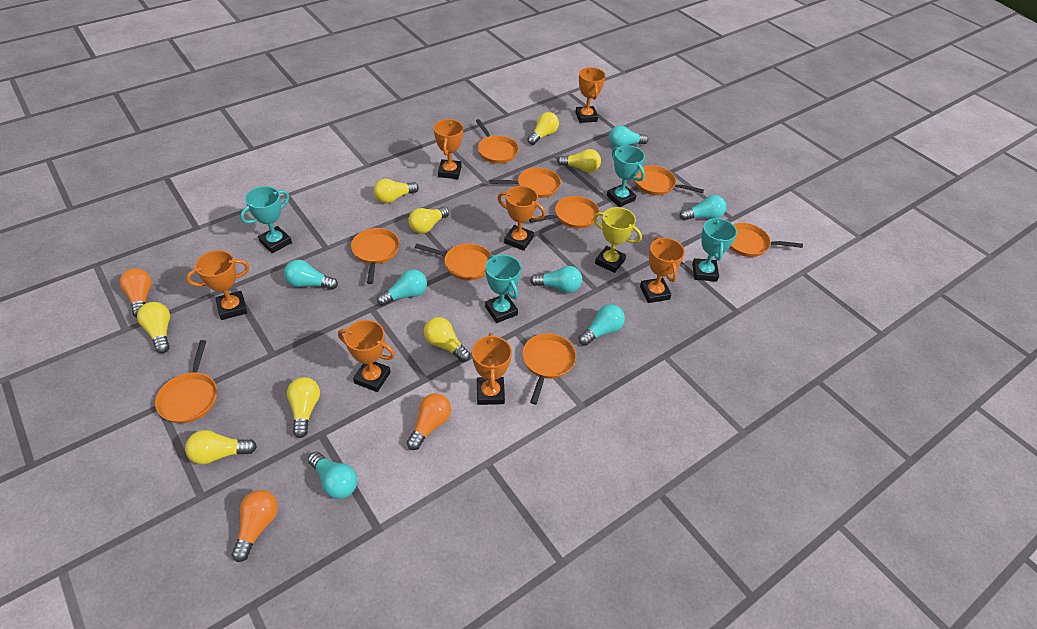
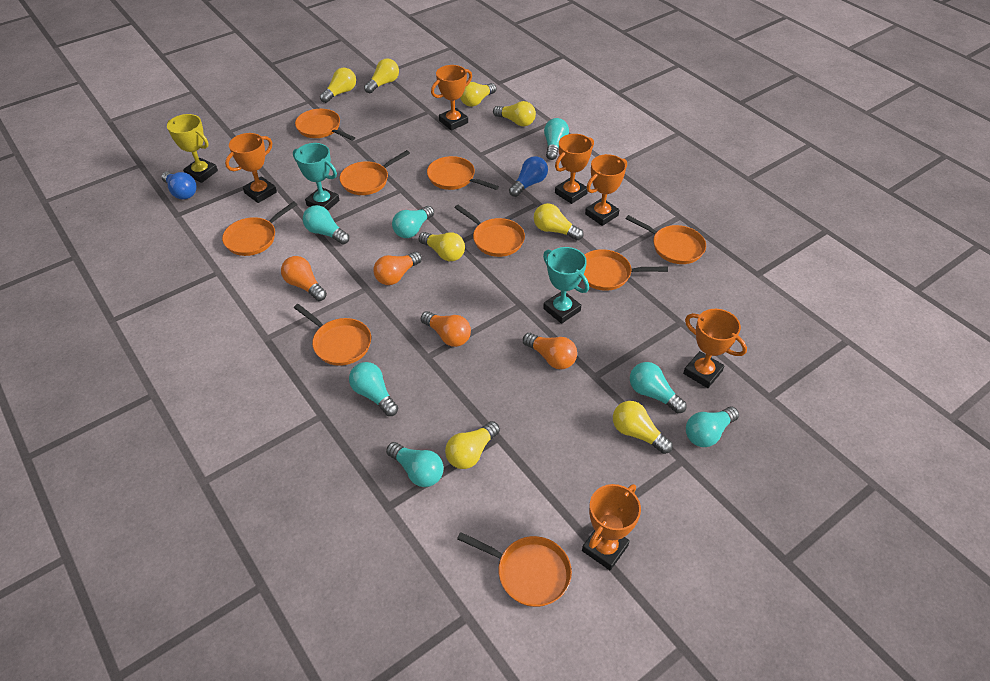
blue light bulb: 0 -> 2
orange light bulb: 3 -> 4
orange trophy: 7 -> 6
turquoise trophy: 4 -> 2

